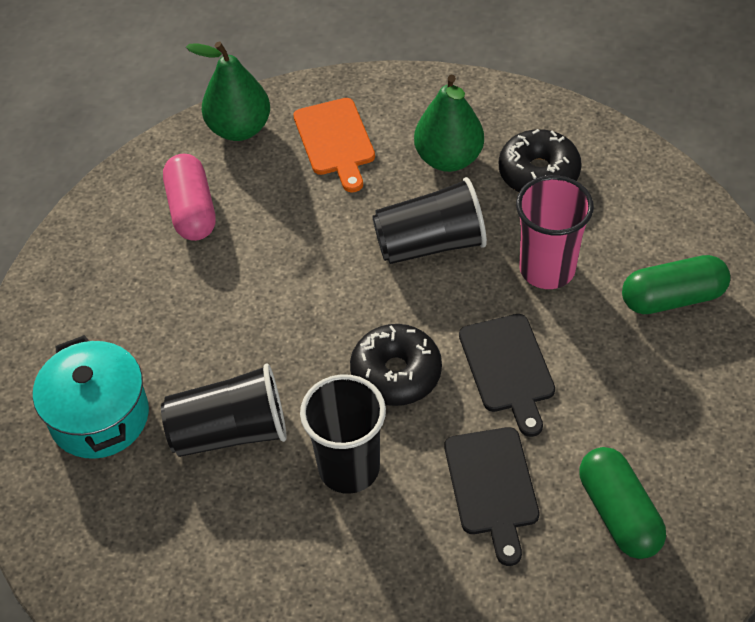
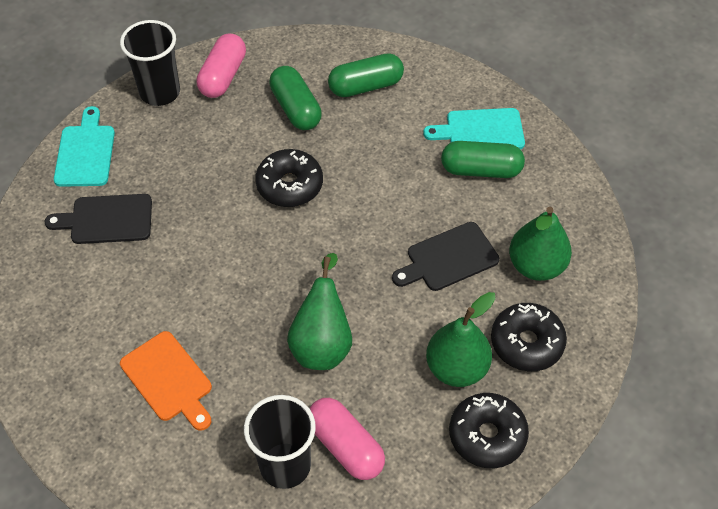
black cup: 3 -> 2
black donut: 2 -> 3
green capsule: 2 -> 3
green pear: 2 -> 3
pink capsule: 1 -> 2
pink cup: 1 -> 0
turquoise cutting board: 0 -> 2
turquoise pot: 1 -> 0

